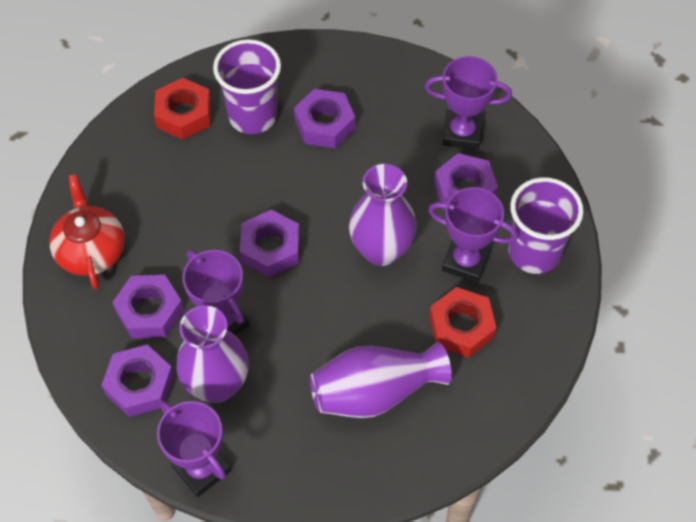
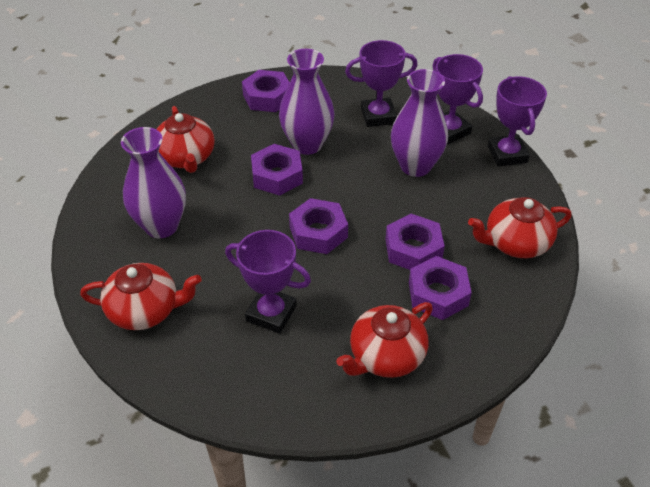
purple cup: 2 -> 0
red nut: 2 -> 0
red teapot: 1 -> 4

